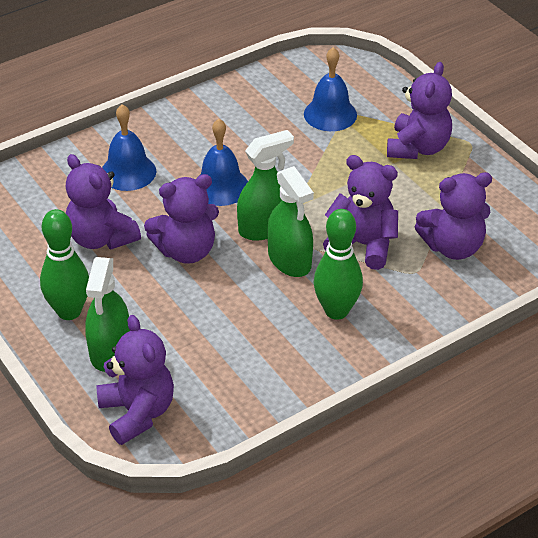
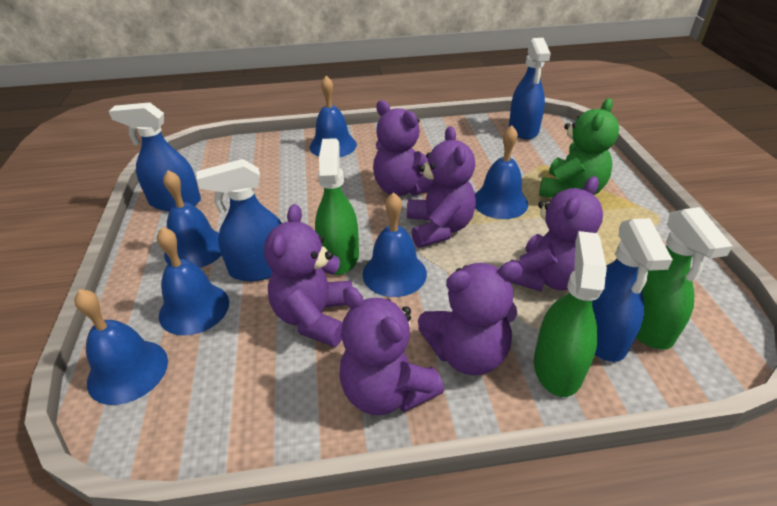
blue bell: 3 -> 6
blue spray bottle: 0 -> 4
green bowling pin: 2 -> 0
green teddy bear: 0 -> 1

